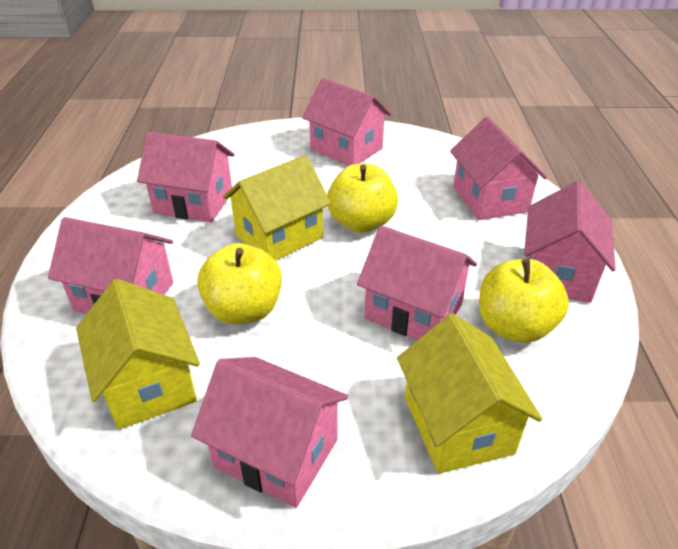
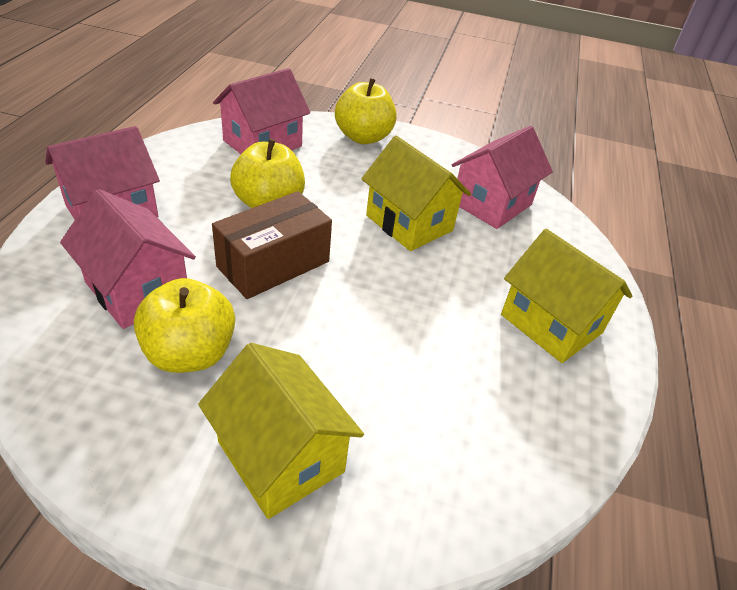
brown box: 0 -> 1
pink house: 7 -> 4

